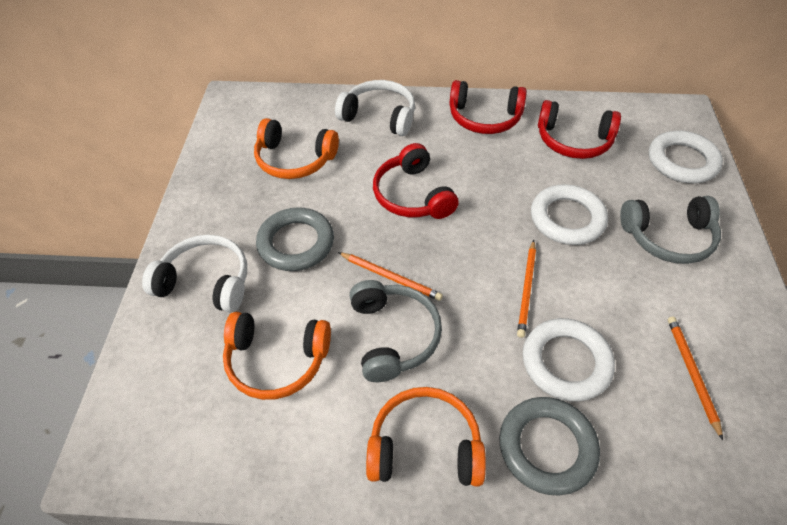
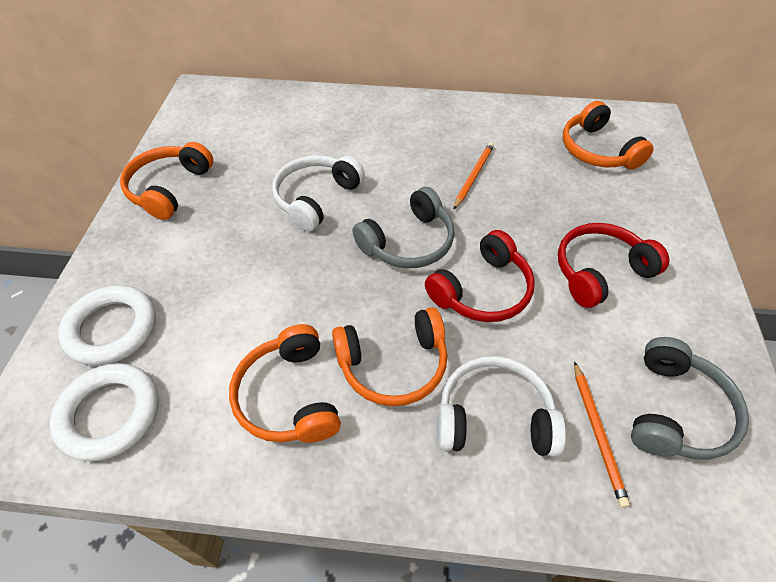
grey ring: 2 -> 0
orange headphones: 3 -> 4
orange pencil: 3 -> 2
red headphones: 3 -> 2
white ring: 3 -> 2

